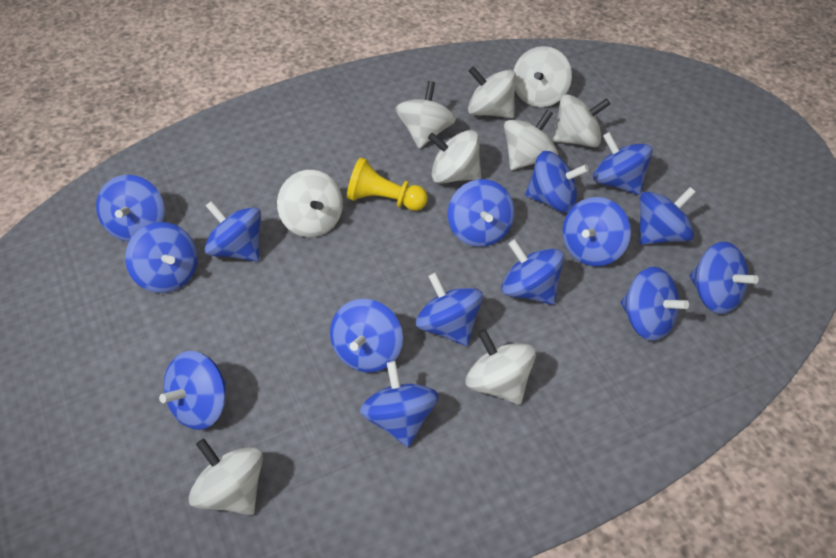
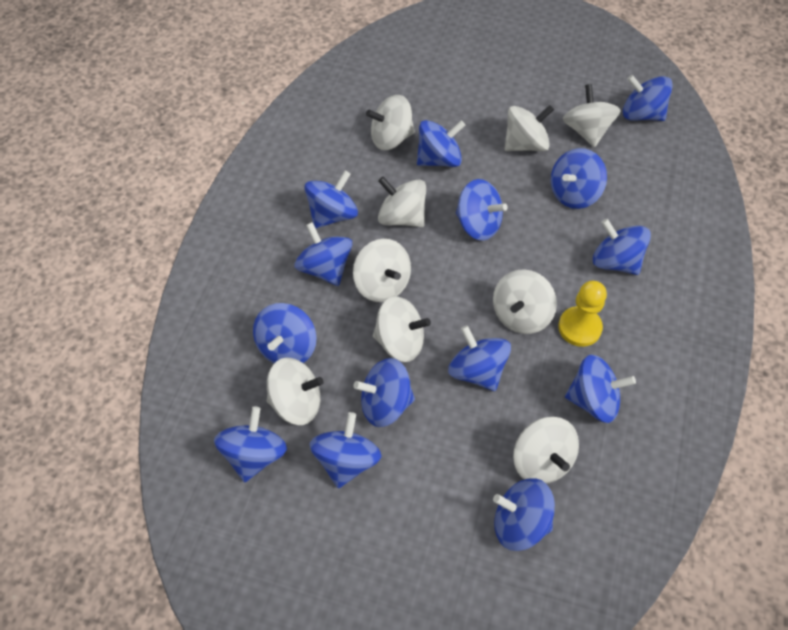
blue spinning top: 15 -> 14

